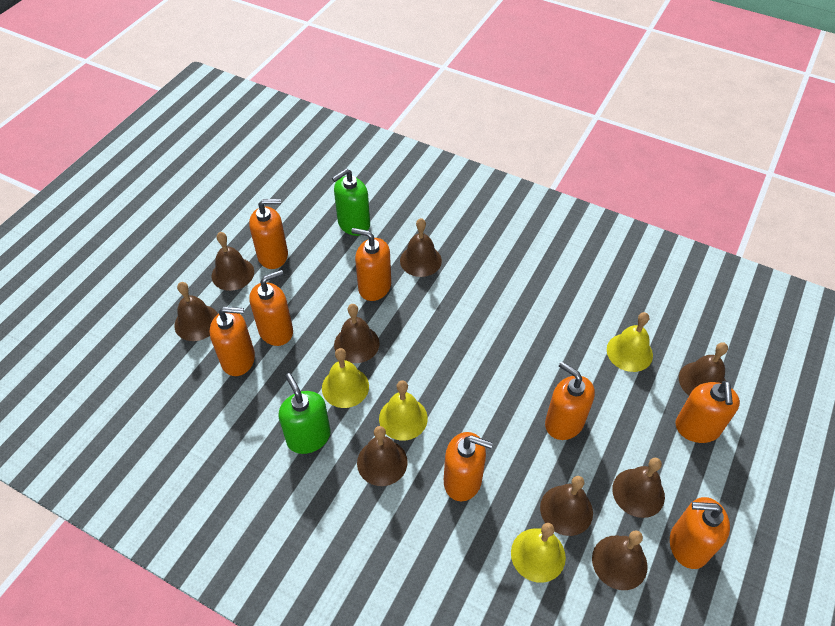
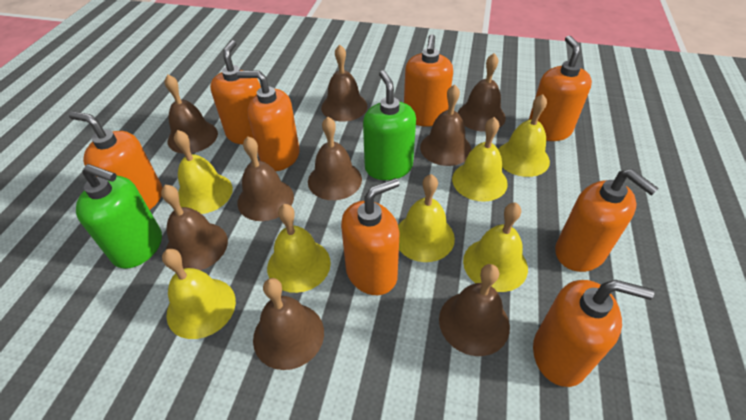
yellow bell: 4 -> 7

